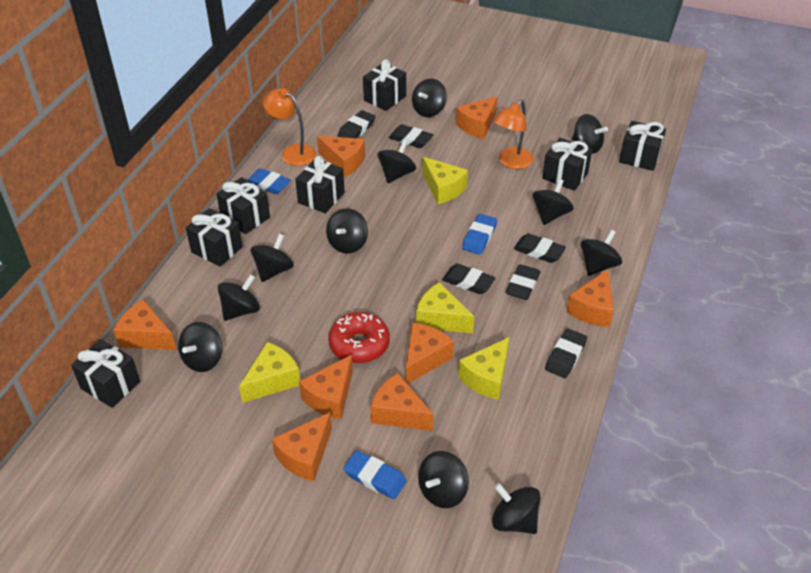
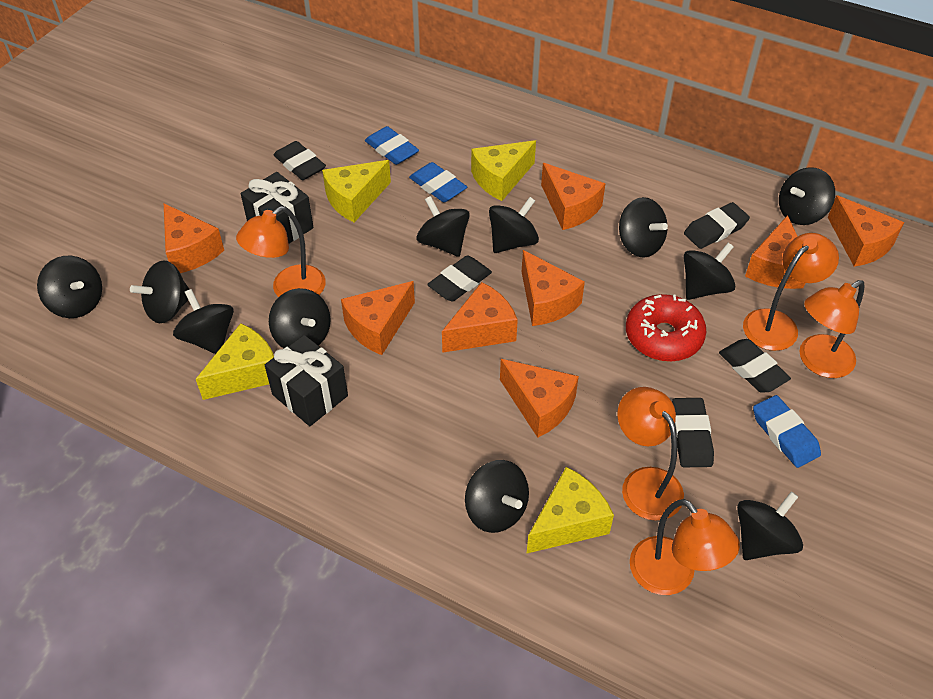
black eraser: 6 -> 5
black gift: 7 -> 2
orange lamp: 2 -> 5

